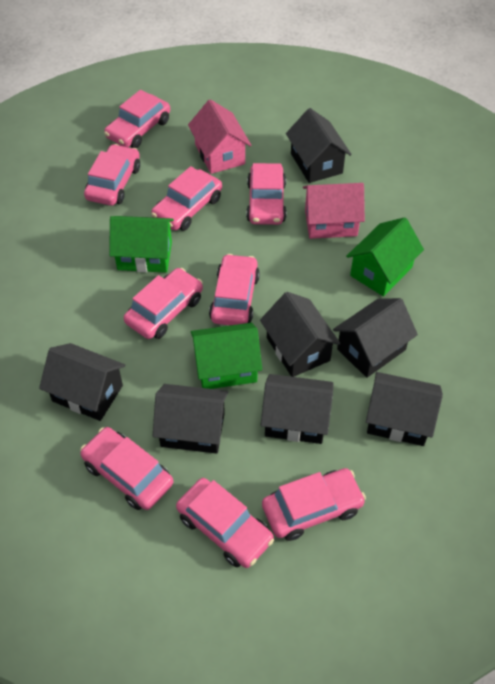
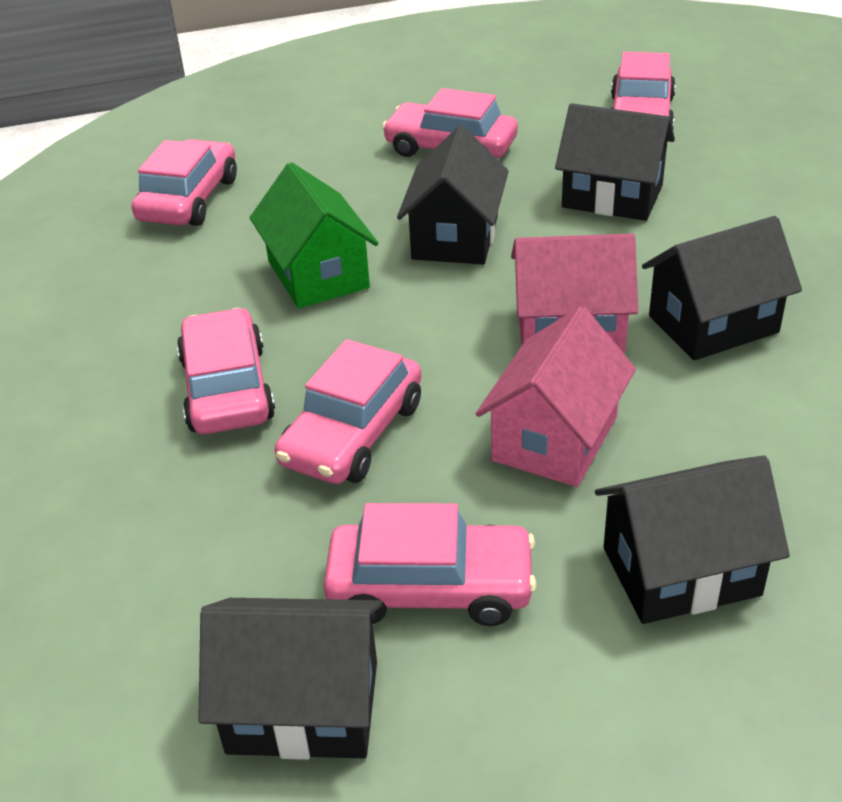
black house: 7 -> 5
green house: 3 -> 1
pink car: 9 -> 6

